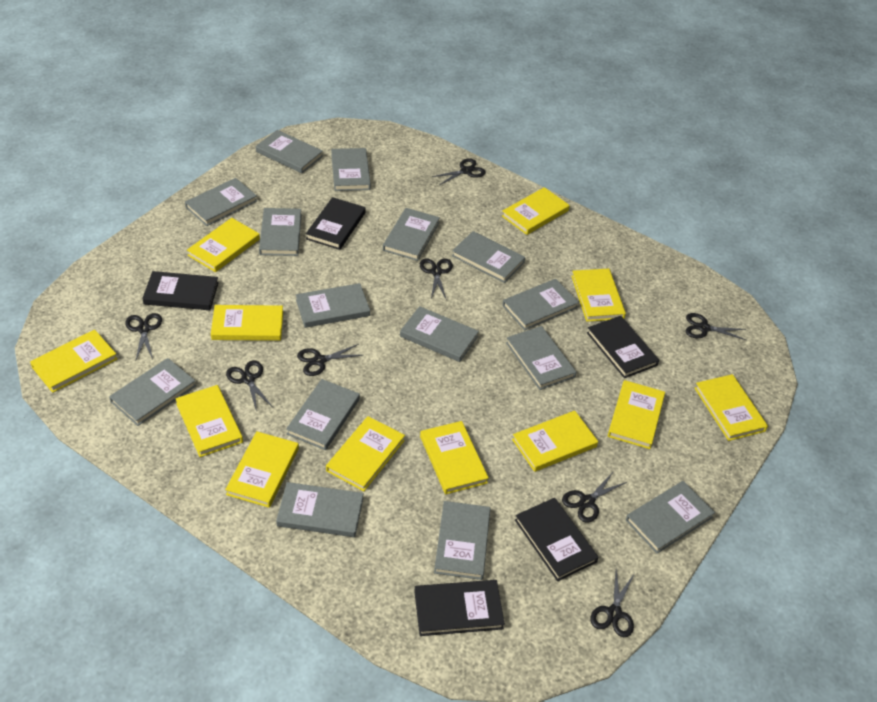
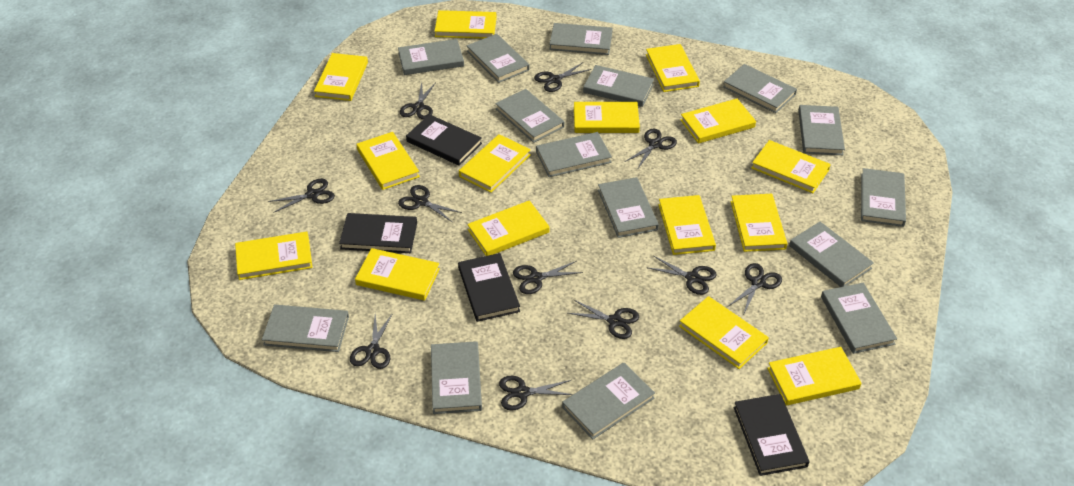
black book: 5 -> 4
black scissors: 8 -> 11
yellow book: 12 -> 15

